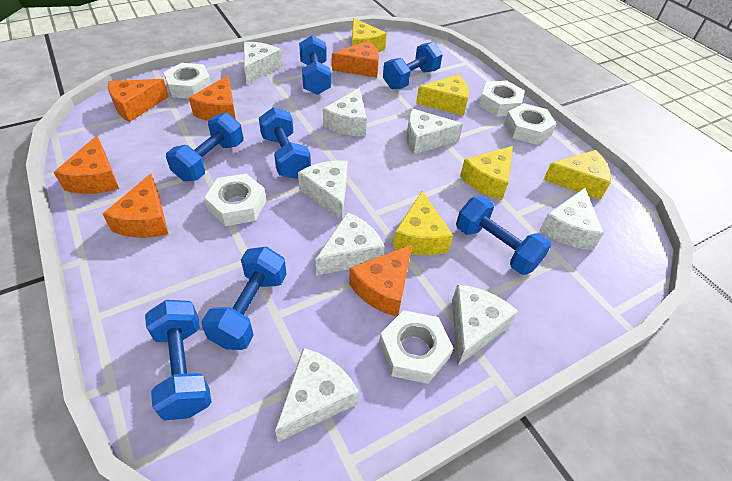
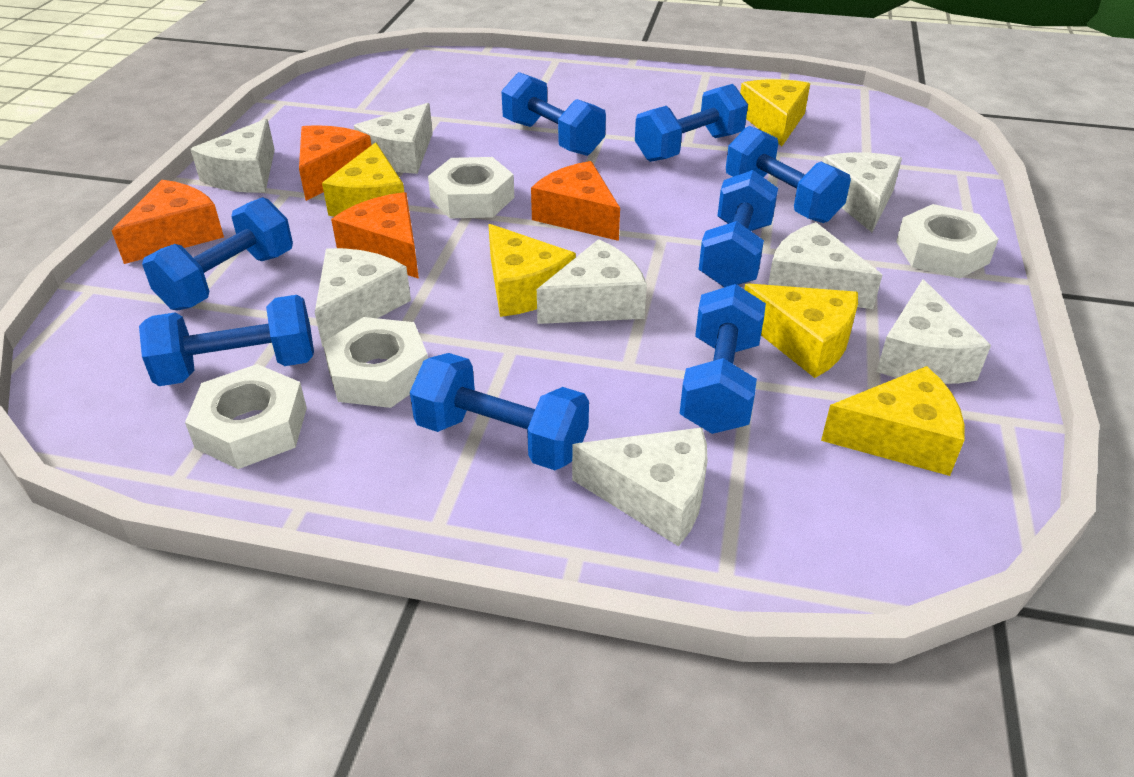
blue dumbbell: 7 -> 8
orange cheese: 6 -> 4
white nut: 5 -> 4

